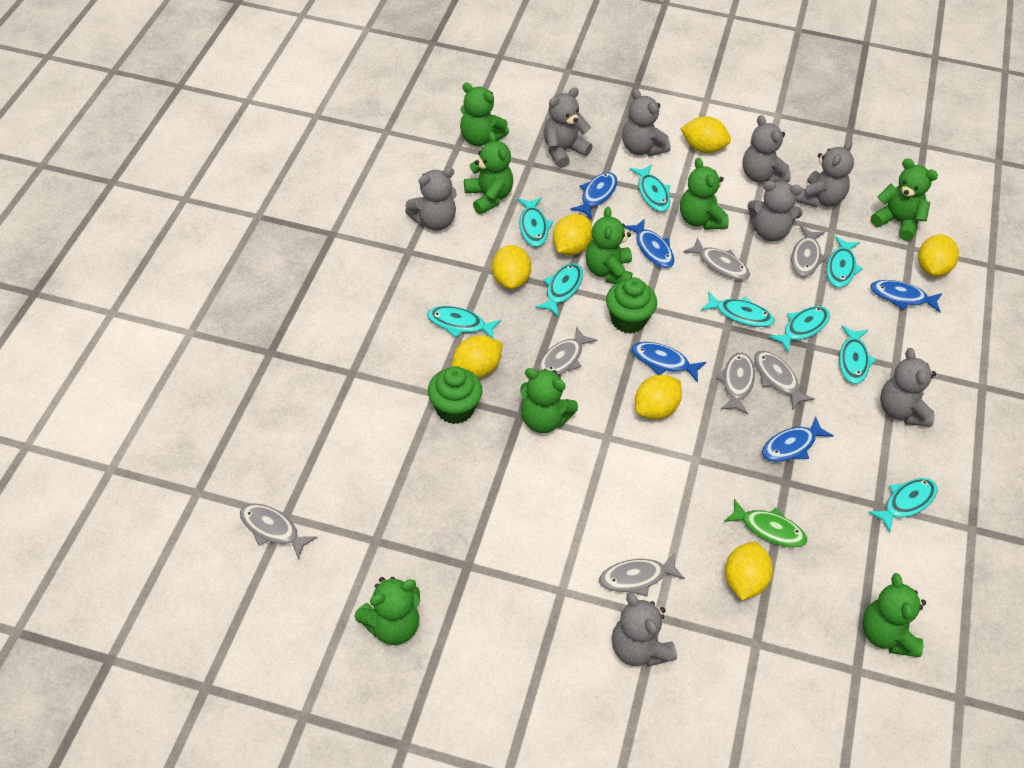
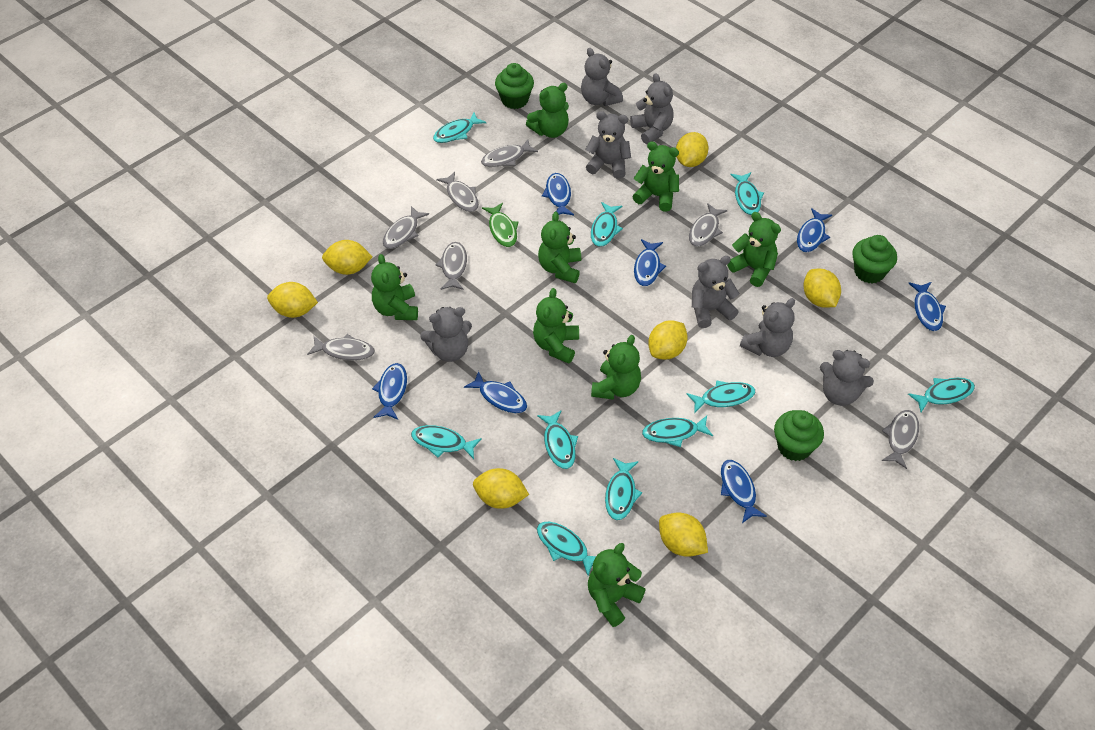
blue fish: 5 -> 7
green cupcake: 2 -> 3
grey teddy bear: 8 -> 7
turquoise fish: 9 -> 10

